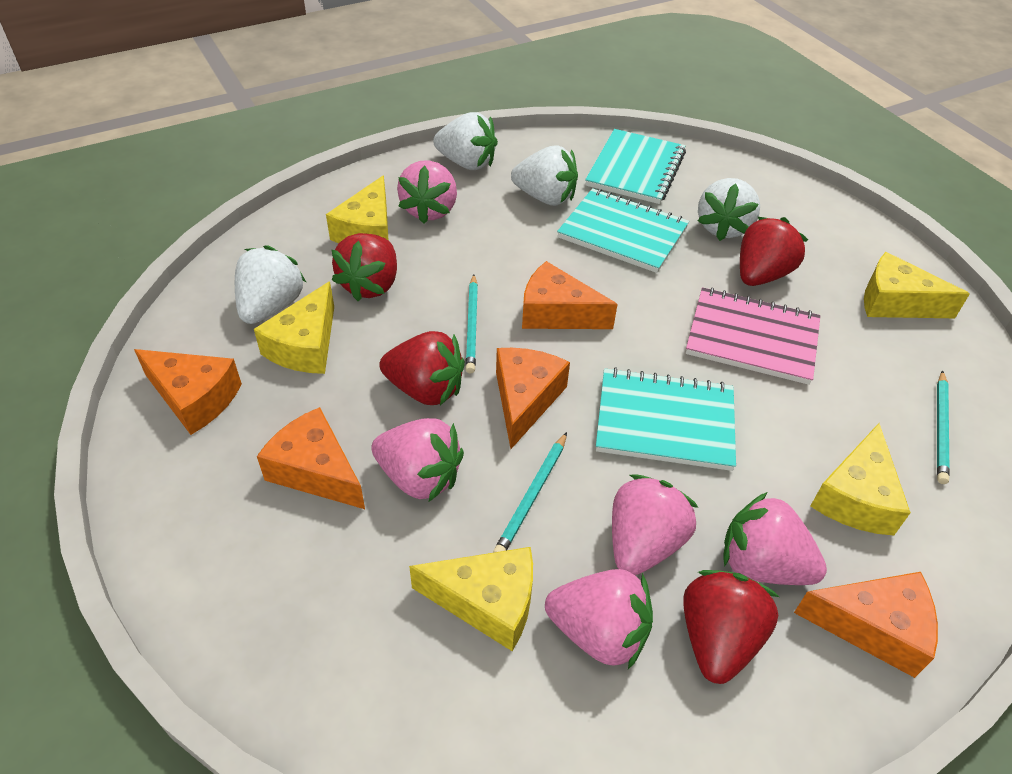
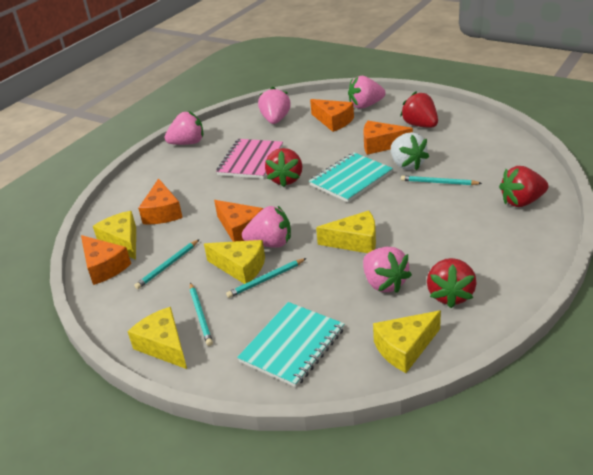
turquoise notebook: 3 -> 2
turquoise pencil: 3 -> 4
white strawberry: 4 -> 1

